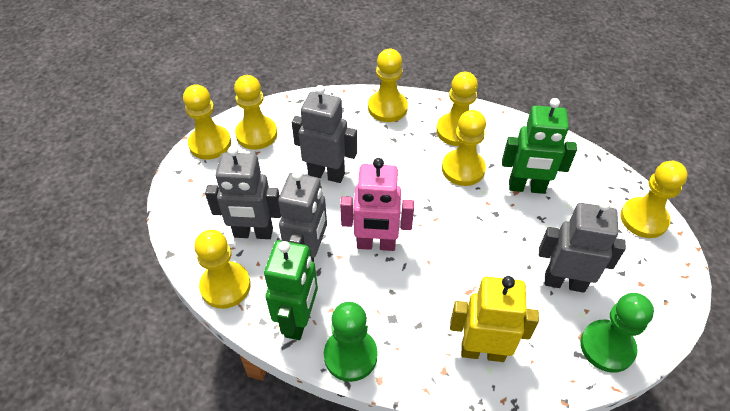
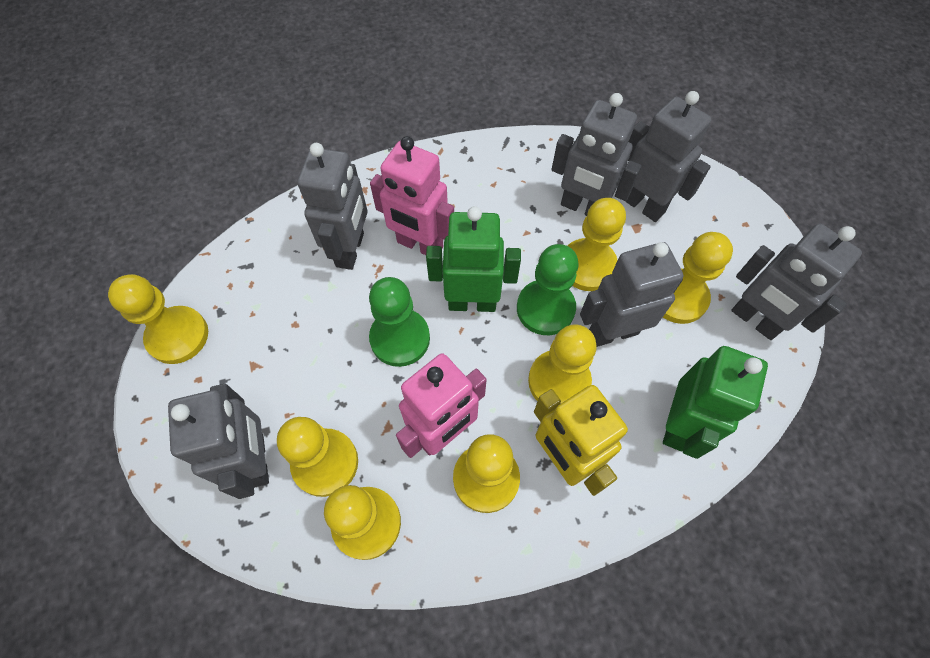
grey robot: 4 -> 6
pink robot: 1 -> 2

